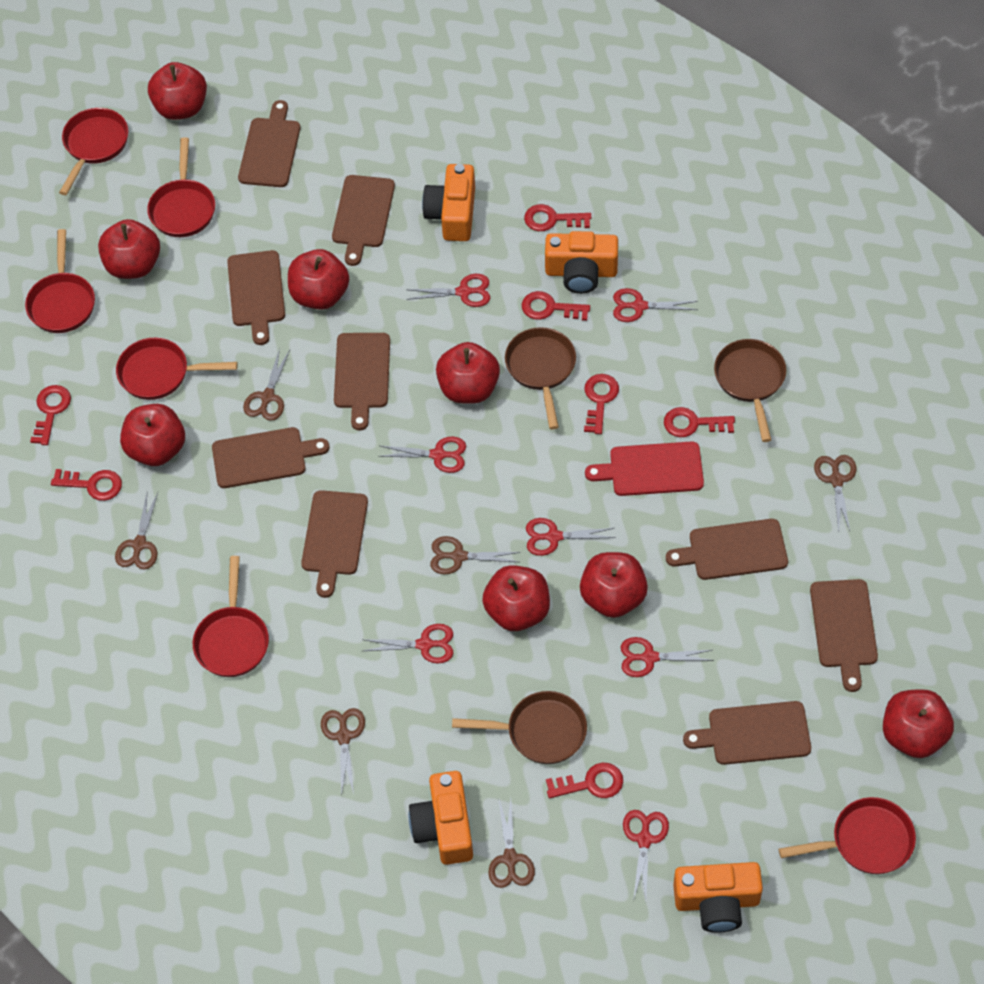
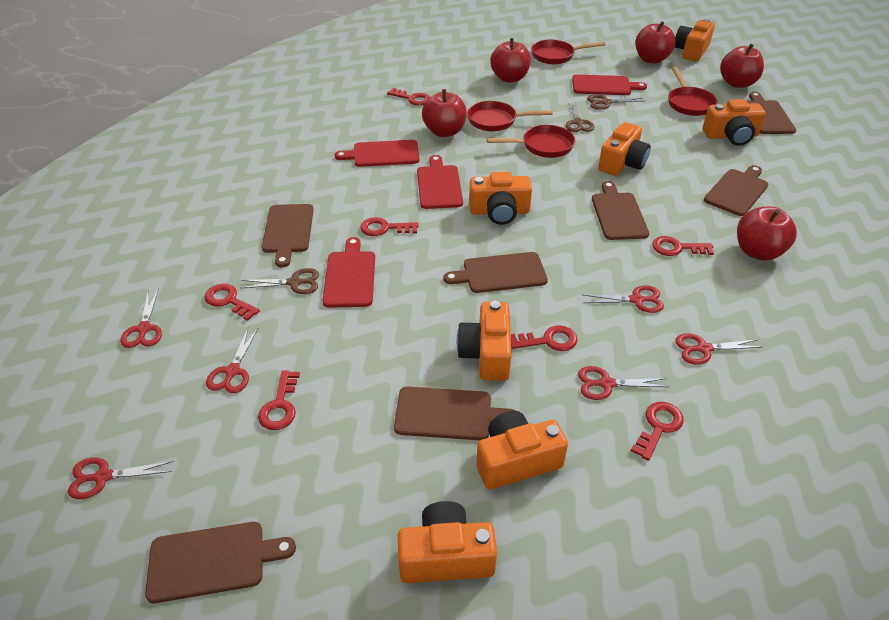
brown cutting board: 9 -> 7
brown pan: 3 -> 0
brown scissors: 6 -> 3
orange camera: 4 -> 7
red apple: 8 -> 5
red cutting board: 1 -> 4
red pan: 6 -> 4
red scissors: 7 -> 6

